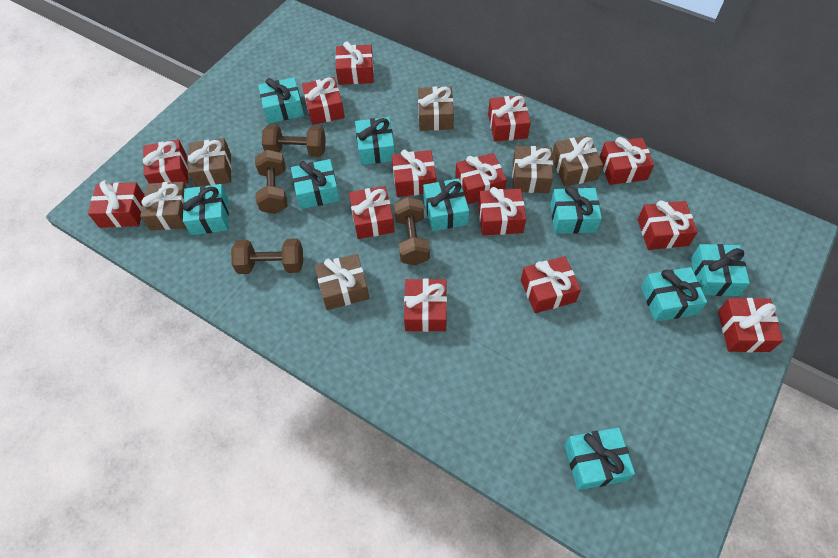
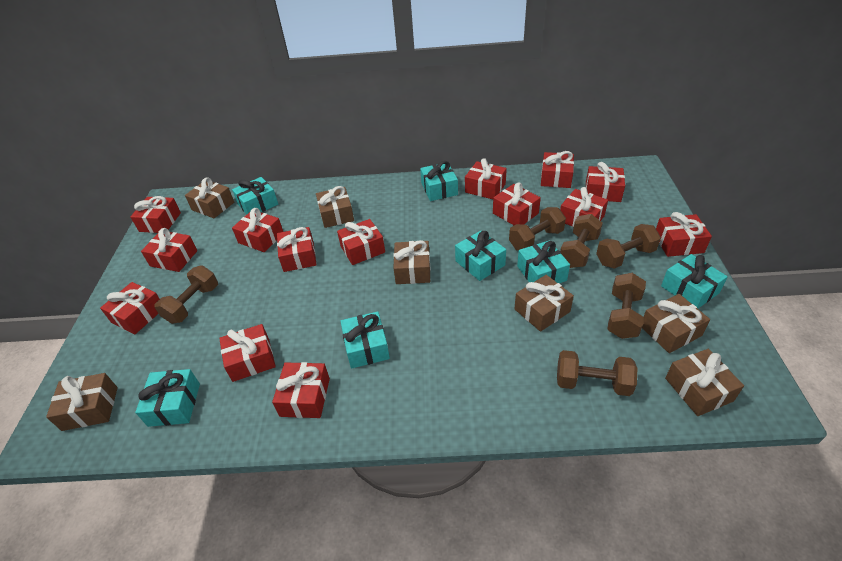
brown dumbbell: 4 -> 6
brown gift: 6 -> 7
turquoise gift: 9 -> 7

